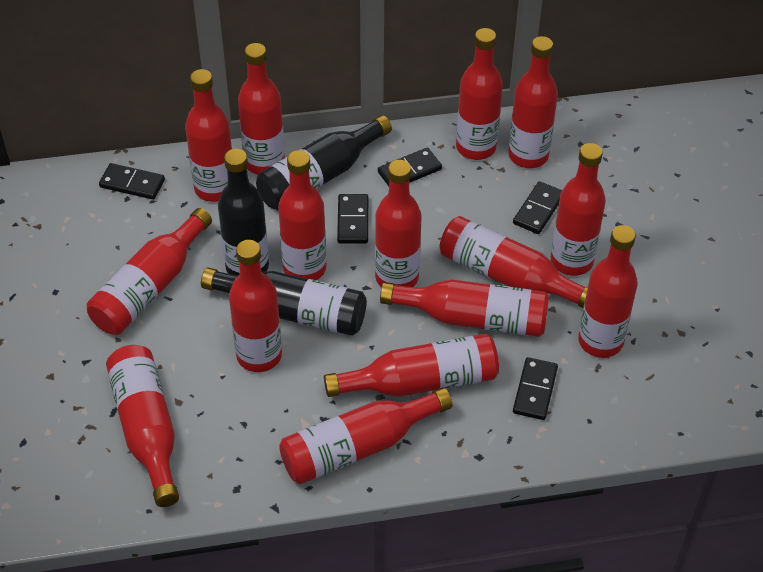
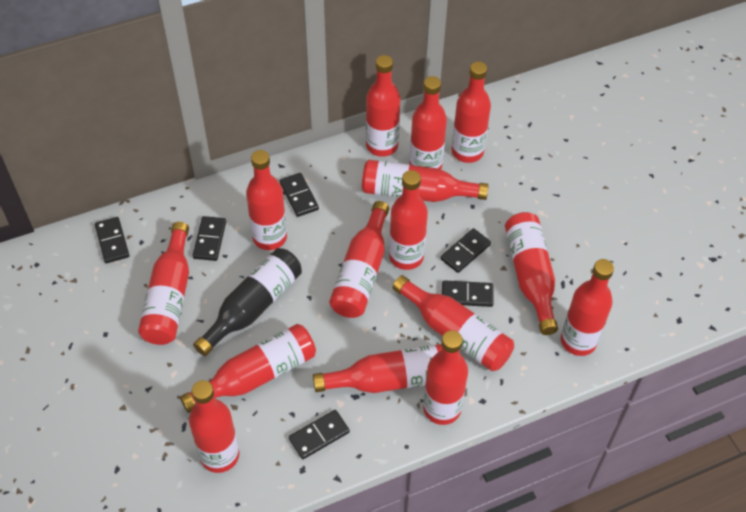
black bottle: 3 -> 1
black domino: 5 -> 6

